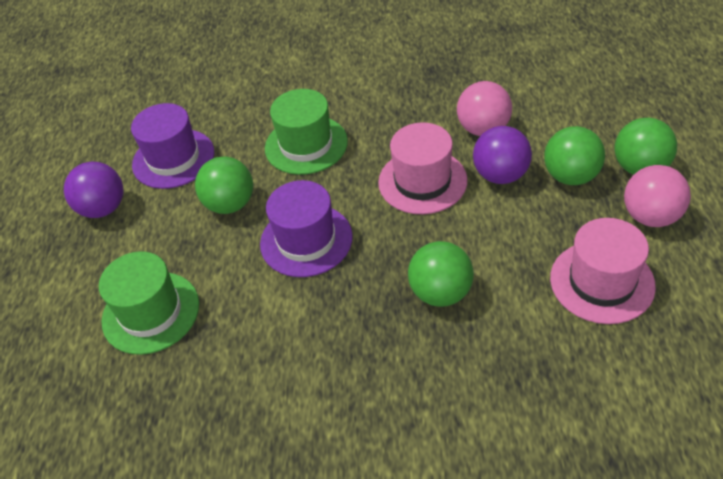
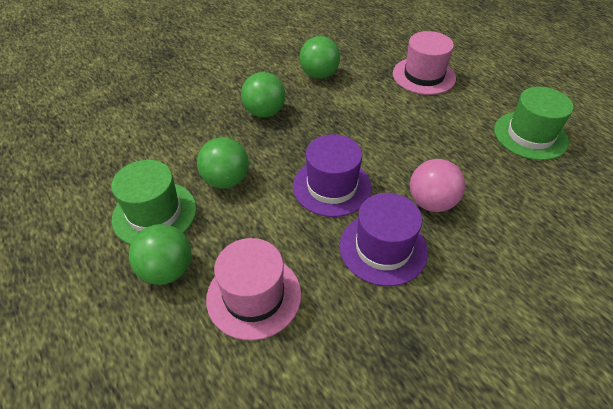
pink ball: 2 -> 1
purple ball: 2 -> 0

